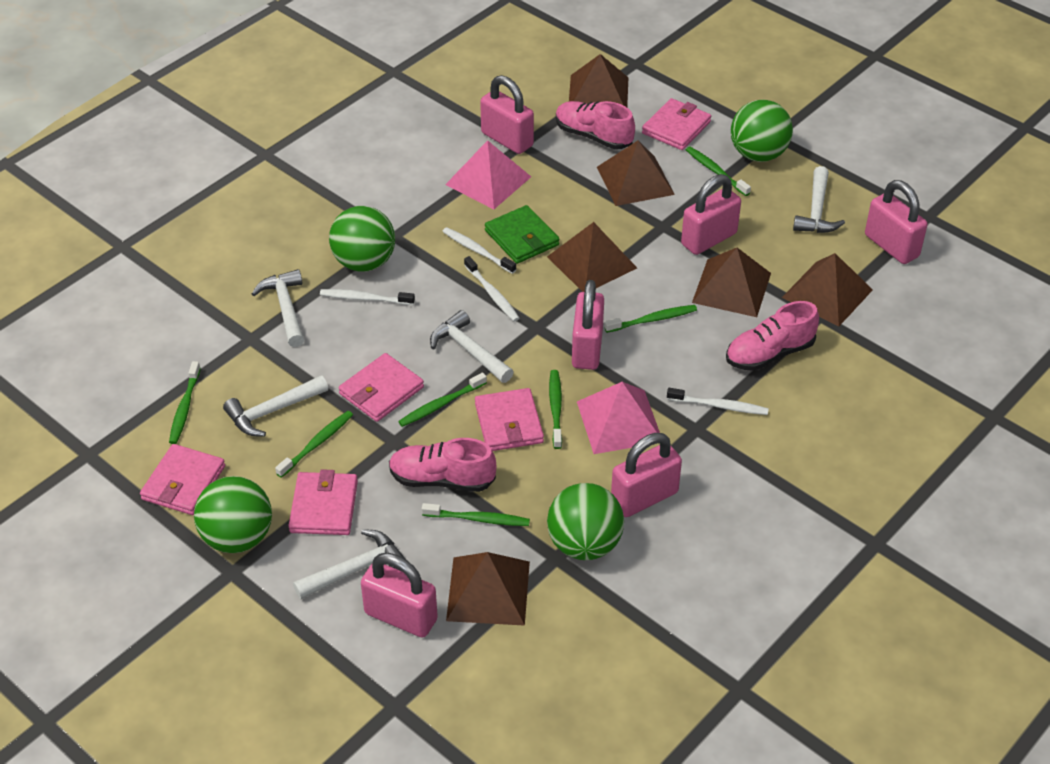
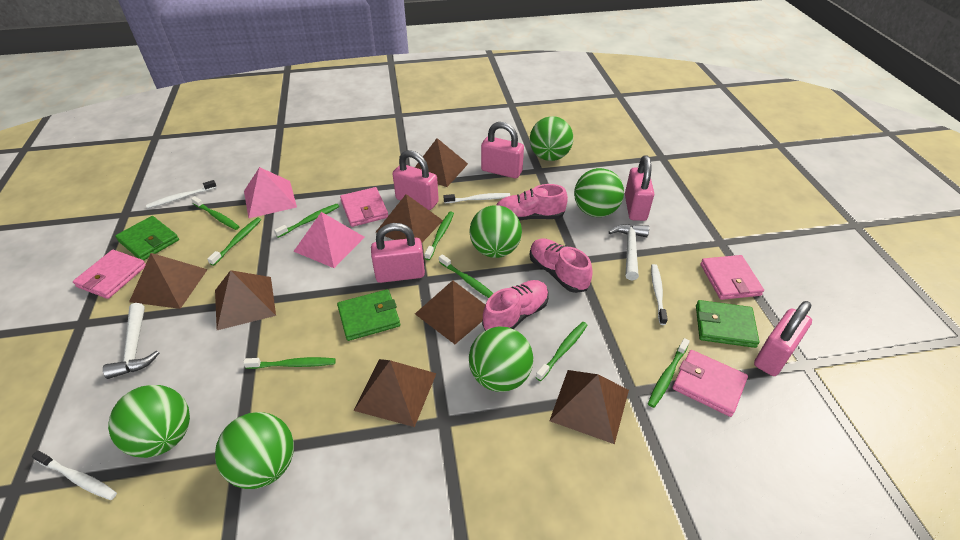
brown pyramid: 6 -> 7
green ball: 4 -> 6
green toothbrush: 7 -> 8
green wallet: 1 -> 3
pink padlock: 6 -> 5
pink wallet: 5 -> 4
white hammer: 5 -> 2

